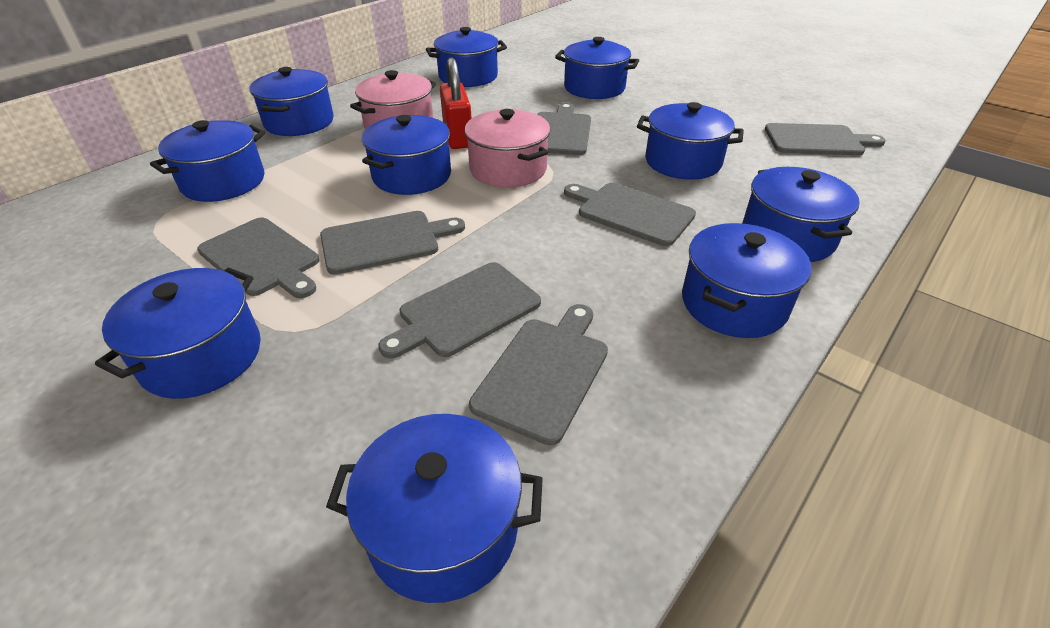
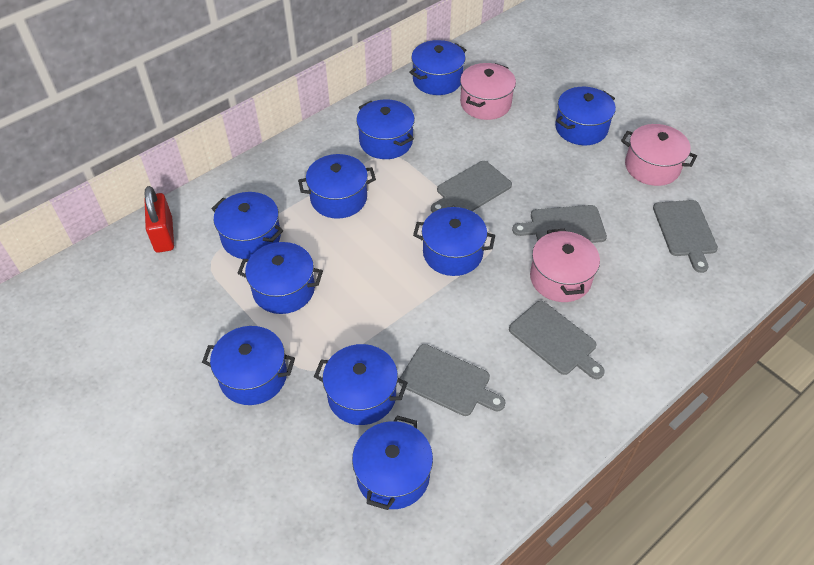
grey cutting board: 7 -> 5
pink pot: 2 -> 3

